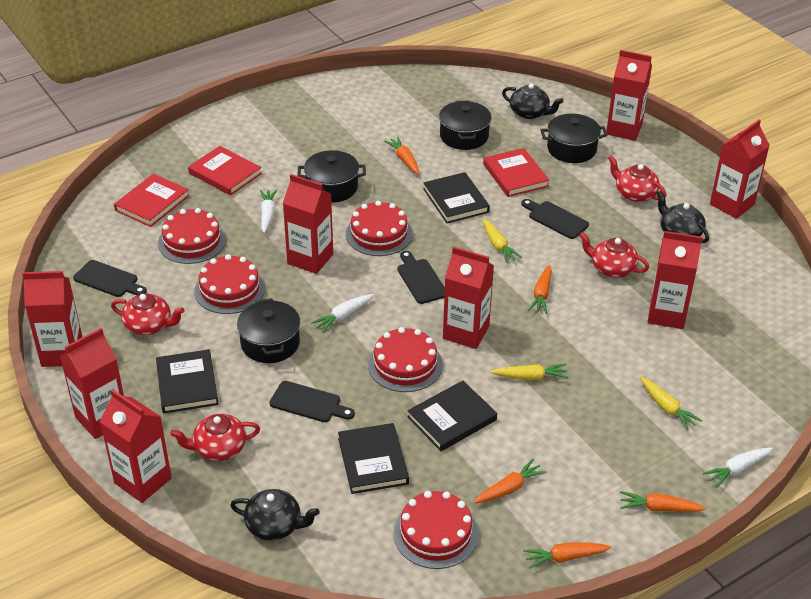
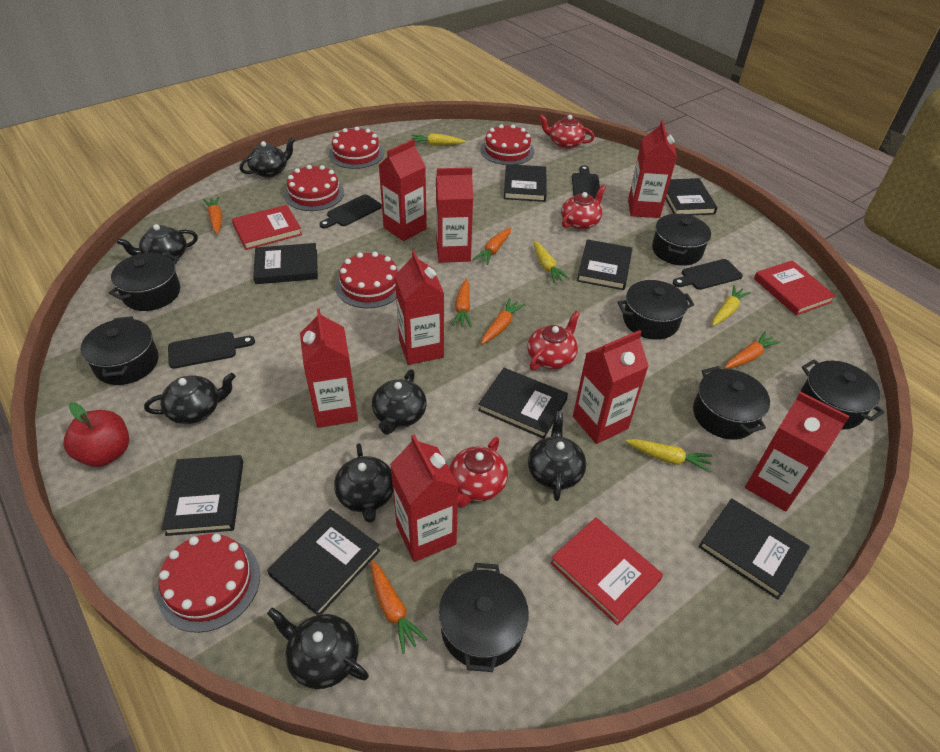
black book: 4 -> 8
black pot: 4 -> 7
black teapot: 3 -> 7
orange carrot: 5 -> 6
red apple: 0 -> 1
white carrot: 3 -> 0
yellow carrot: 3 -> 4

